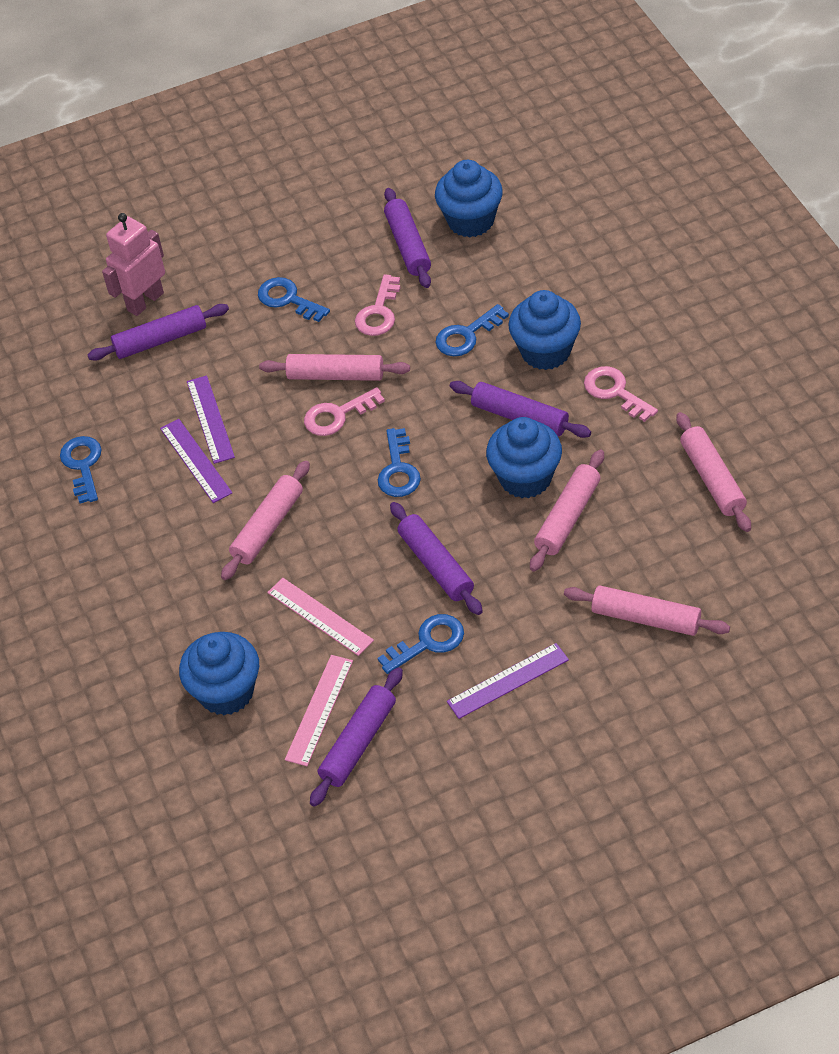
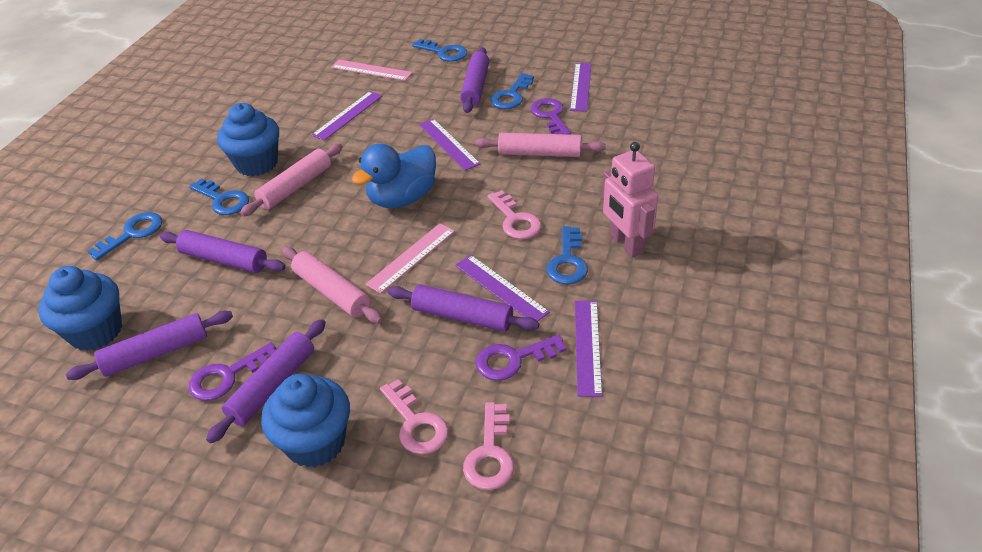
blue cupcake: 4 -> 3
blue duck: 0 -> 1
pink rolling pin: 5 -> 3
purple key: 0 -> 3
purple ruler: 3 -> 5

